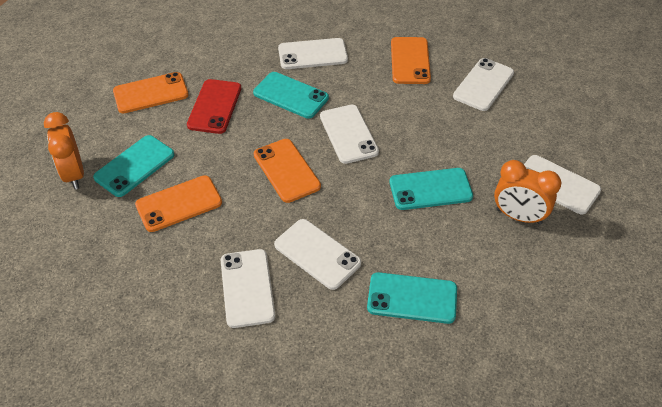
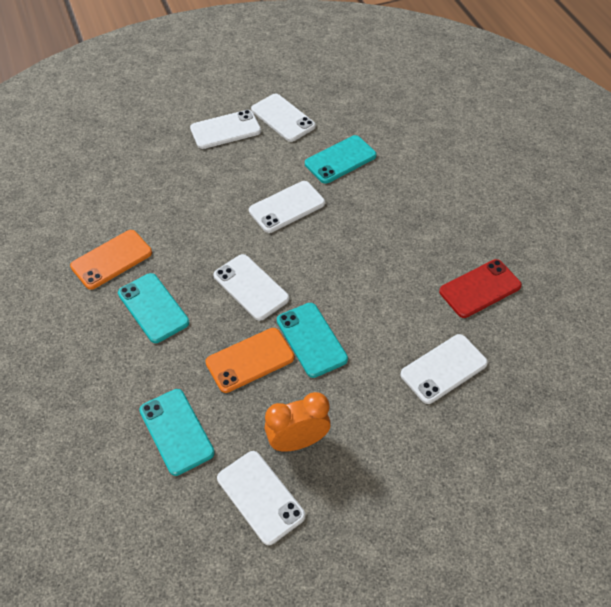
orange clock: 2 -> 1
orange phone: 4 -> 2

